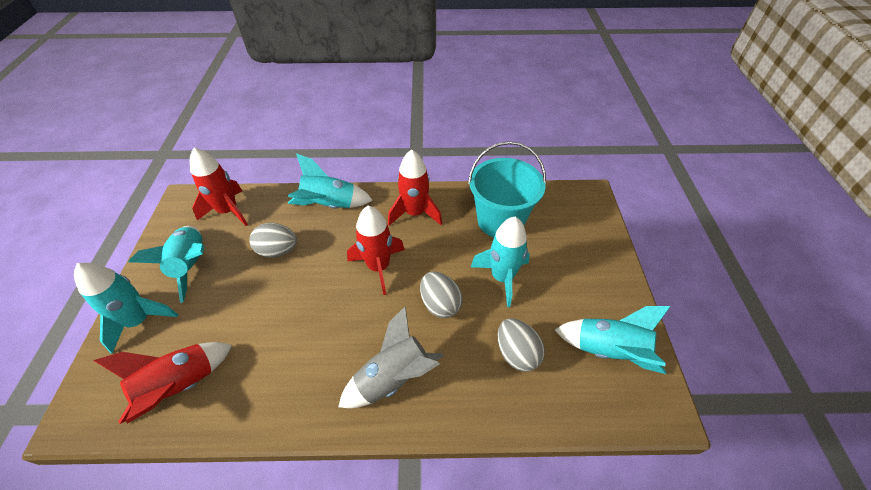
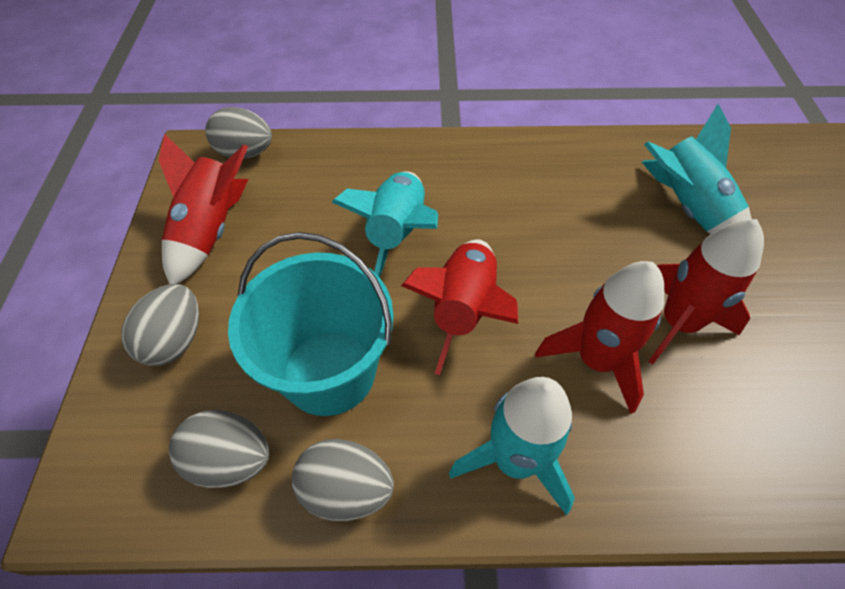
grey egg: 3 -> 4
grey rocket: 1 -> 0
turquoise rocket: 5 -> 3

